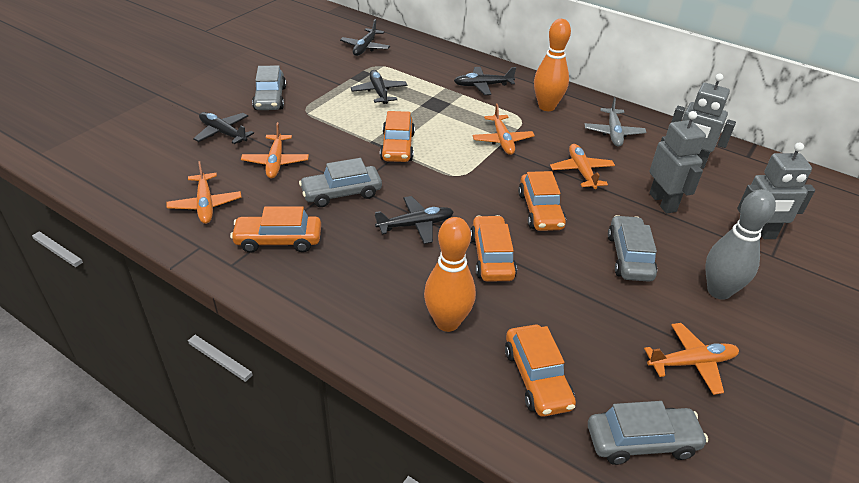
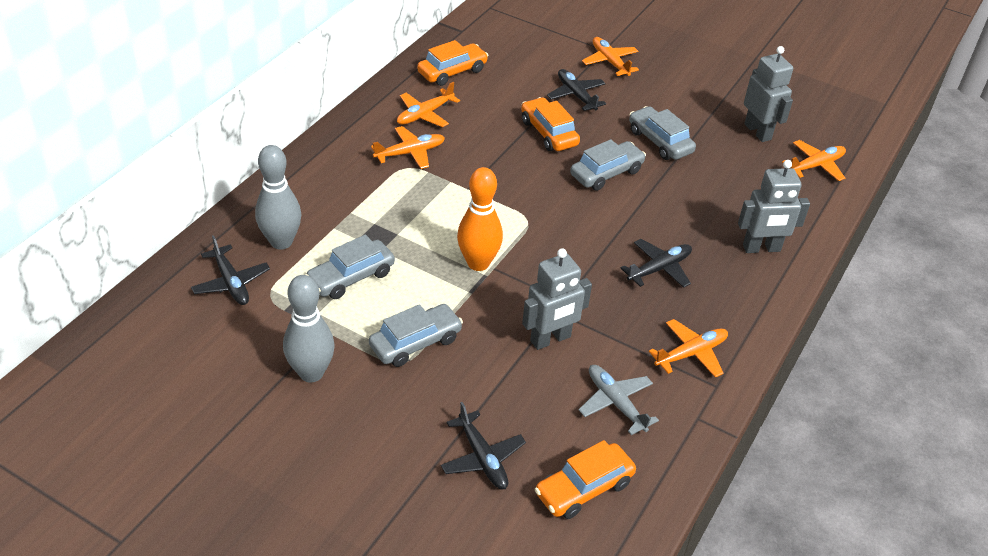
black plane: 5 -> 4
grey bowling pin: 1 -> 2
orange bowling pin: 2 -> 1
orange car: 5 -> 3

